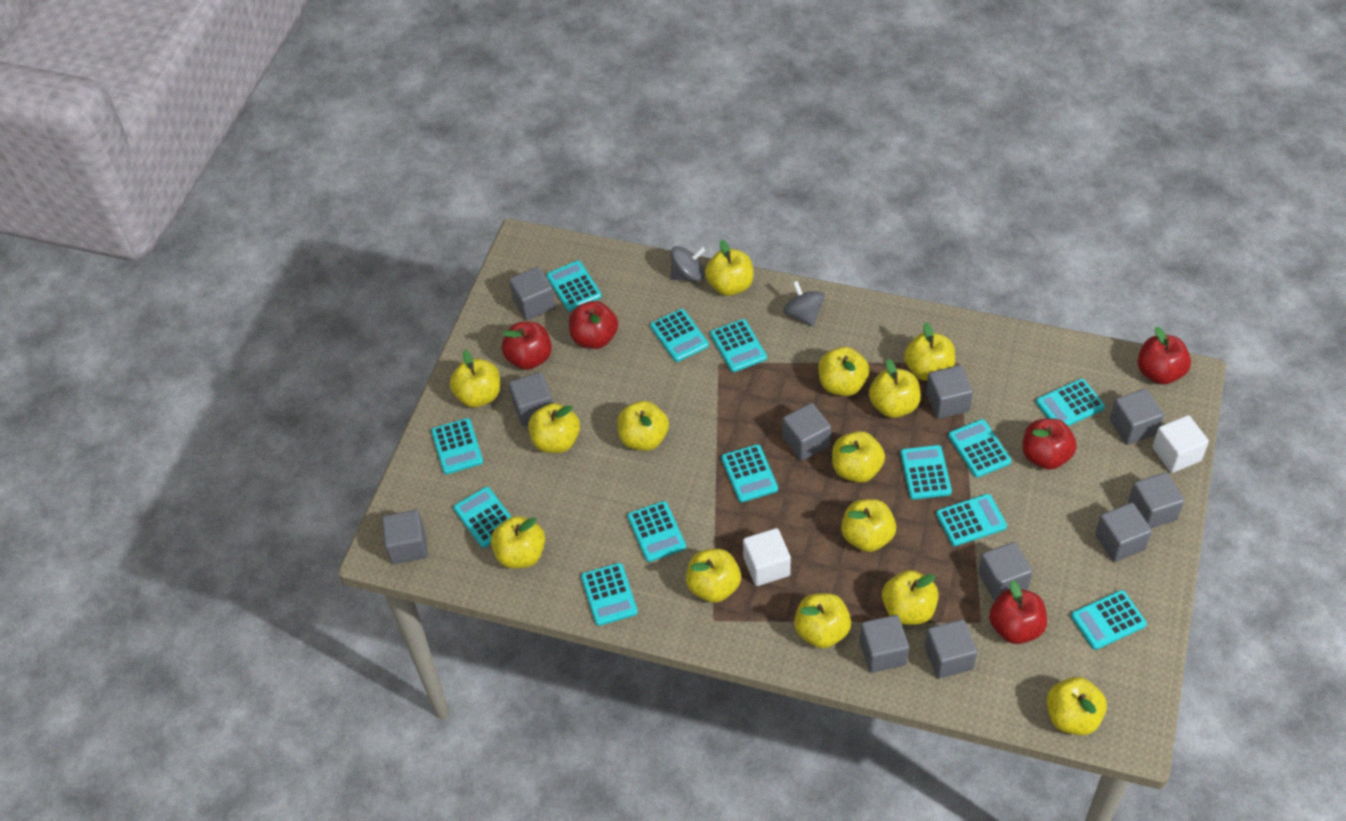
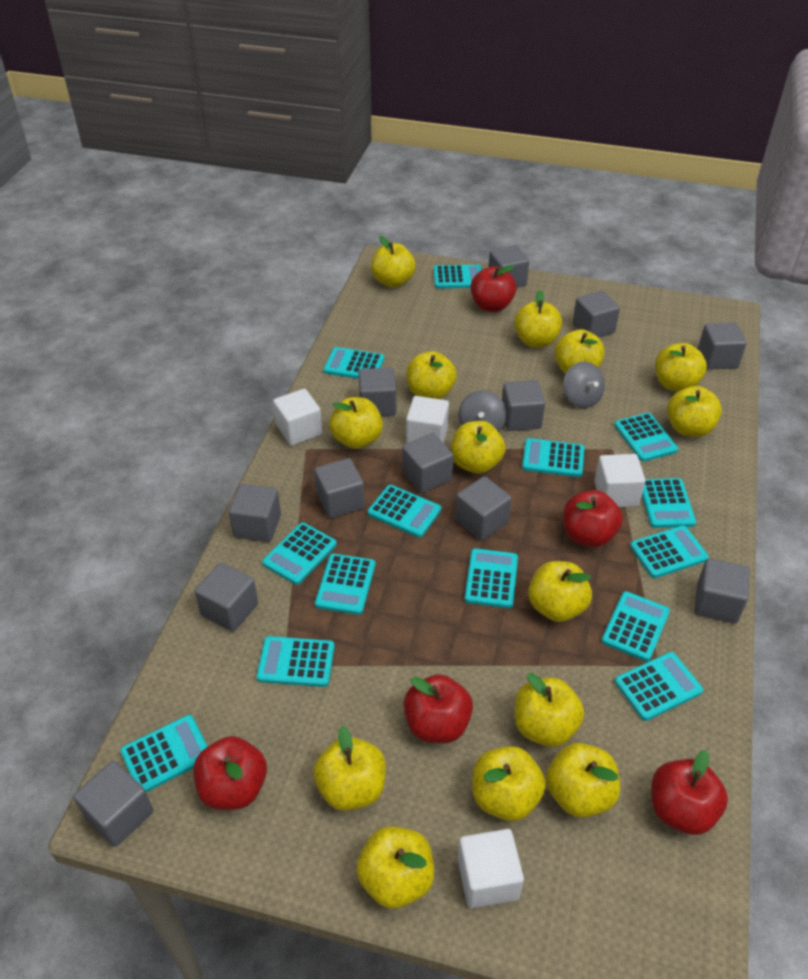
grey cube: 11 -> 12
turquoise calculator: 13 -> 14
white cube: 2 -> 4

